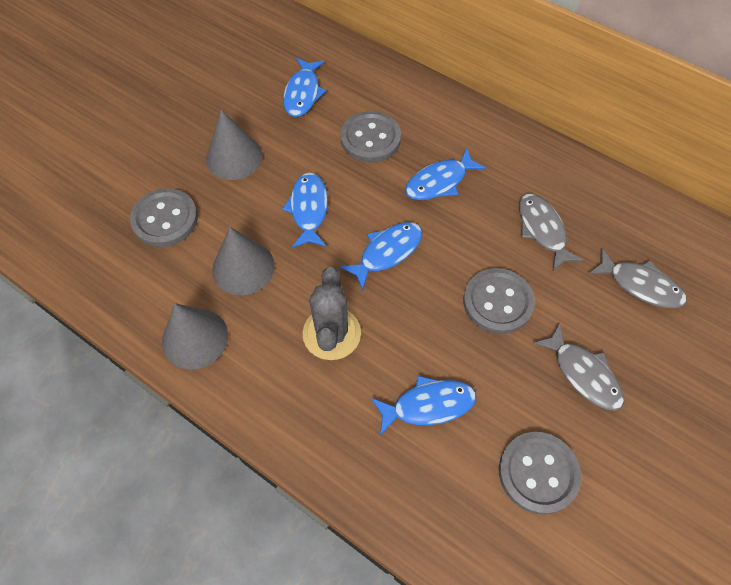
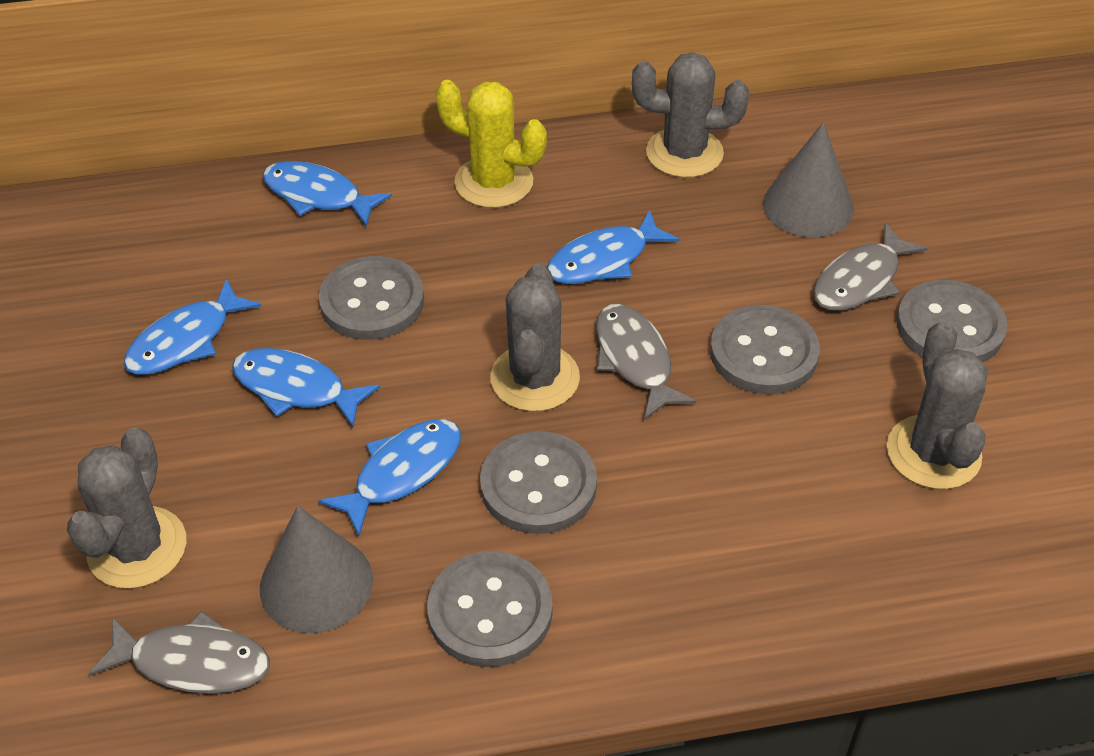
grey button: 4 -> 5
grey cactus: 1 -> 4
grey cone: 3 -> 2
yellow cactus: 0 -> 1

